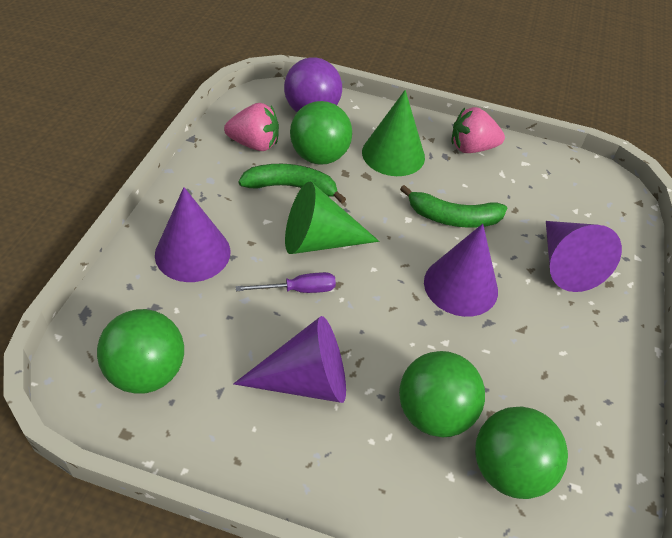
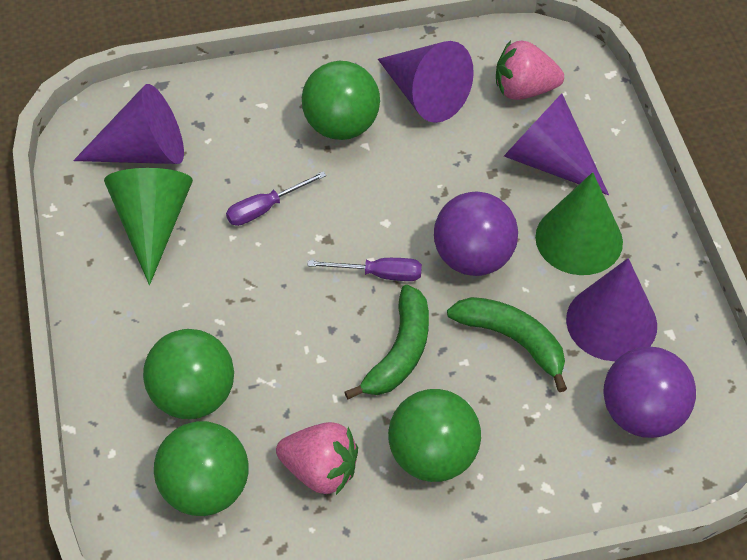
purple ball: 1 -> 2
purple screwdriver: 1 -> 2

